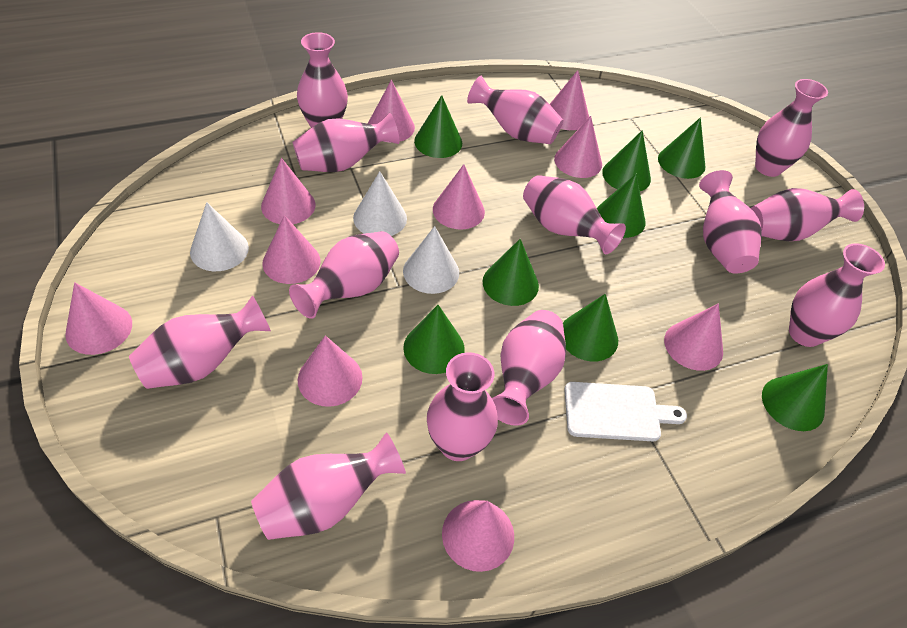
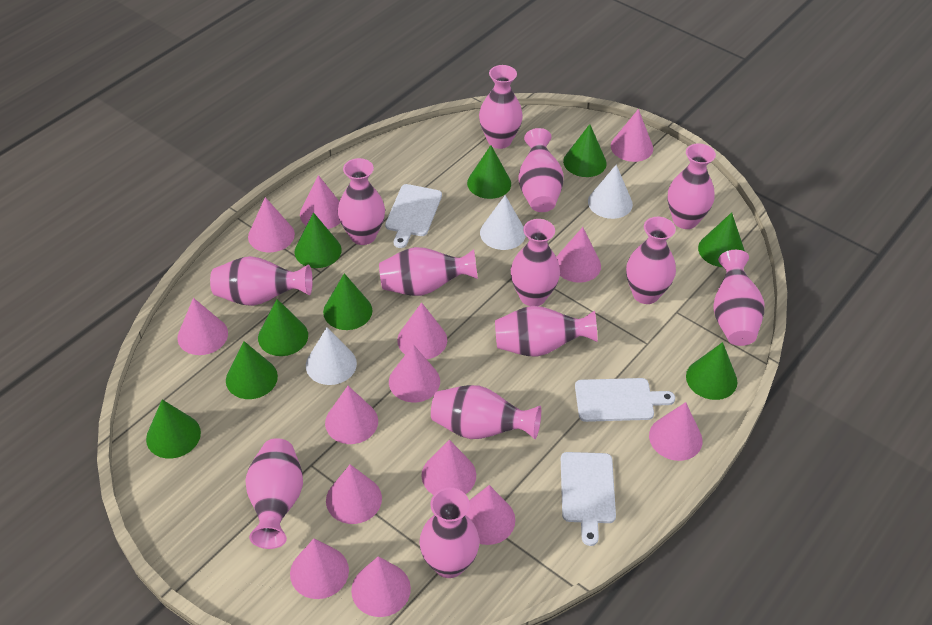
green cone: 8 -> 9
pink cone: 10 -> 14
white cutting board: 1 -> 3

